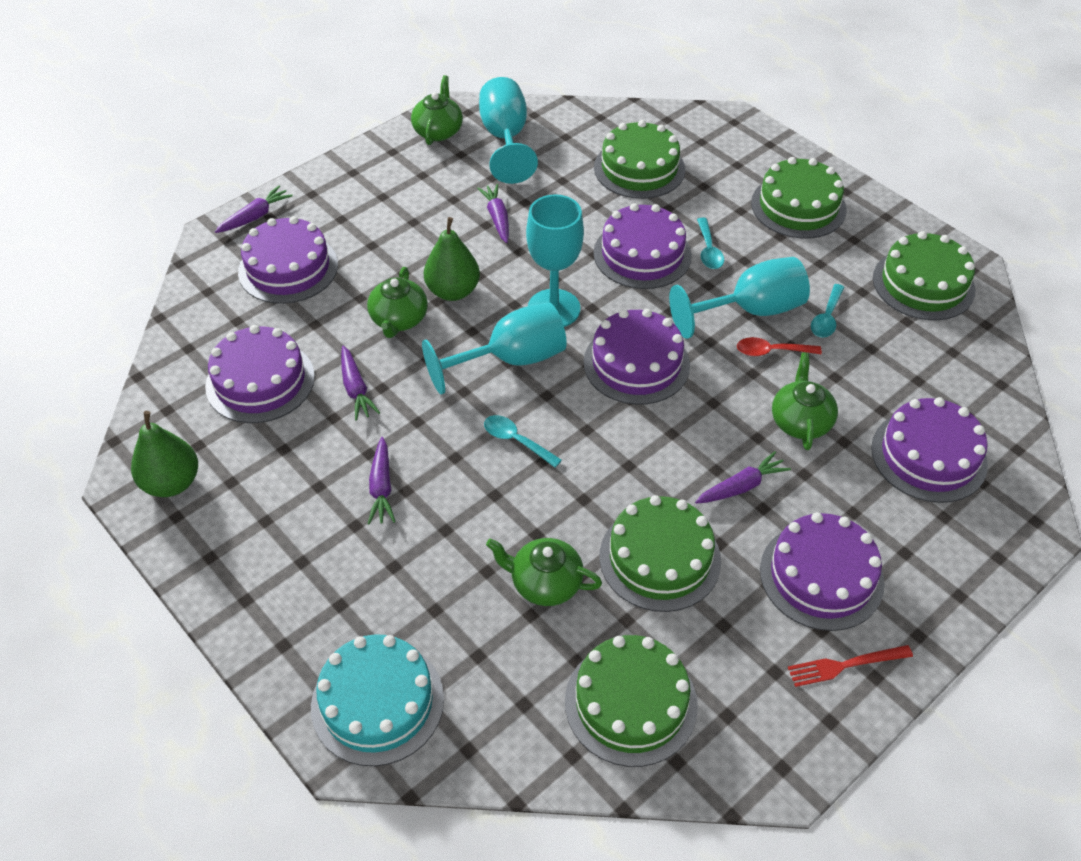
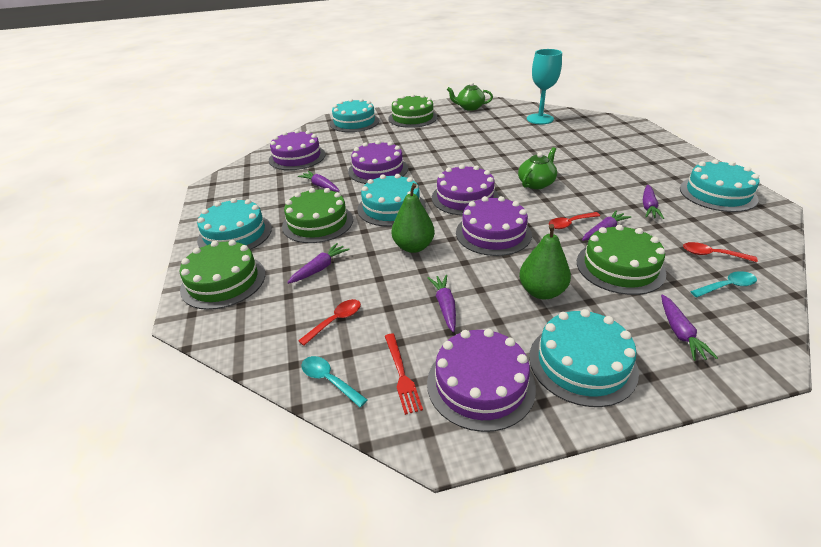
green cake: 5 -> 4
green teapot: 4 -> 2
purple cake: 6 -> 5
purple carrot: 5 -> 6
red spoon: 1 -> 3
turquoise cake: 1 -> 5
turquoise goblet: 4 -> 1
turquoise spoon: 3 -> 2

